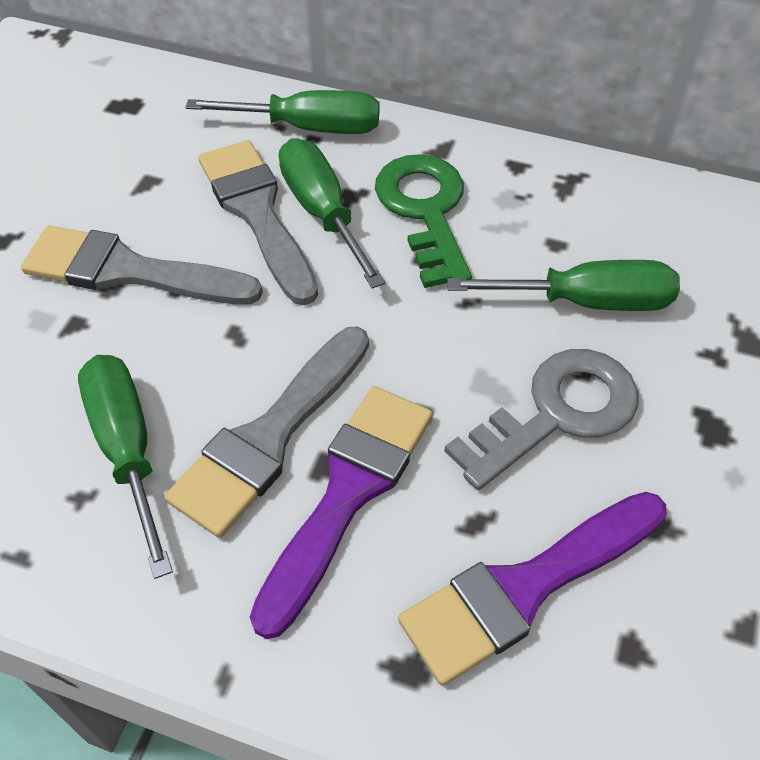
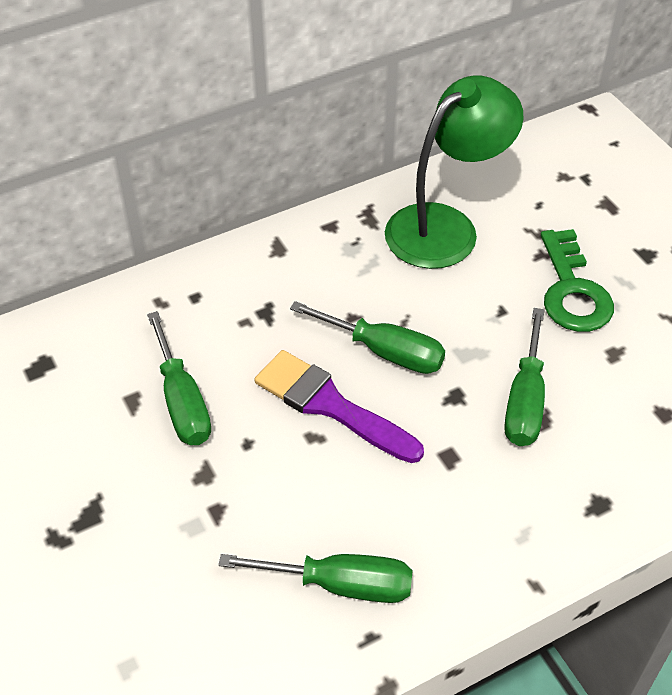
green lamp: 0 -> 1
grey brush: 3 -> 0
grey key: 1 -> 0
purple brush: 2 -> 1

